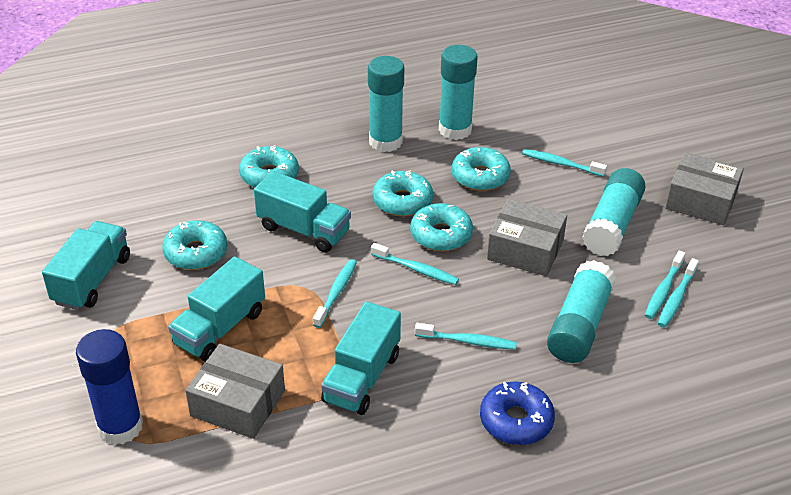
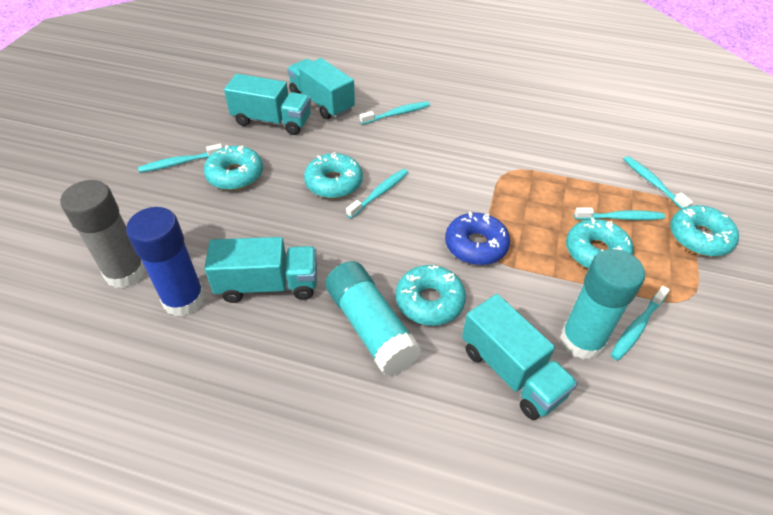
grey box: 3 -> 0
grey glue stick: 0 -> 1
turquoise glue stick: 4 -> 2

